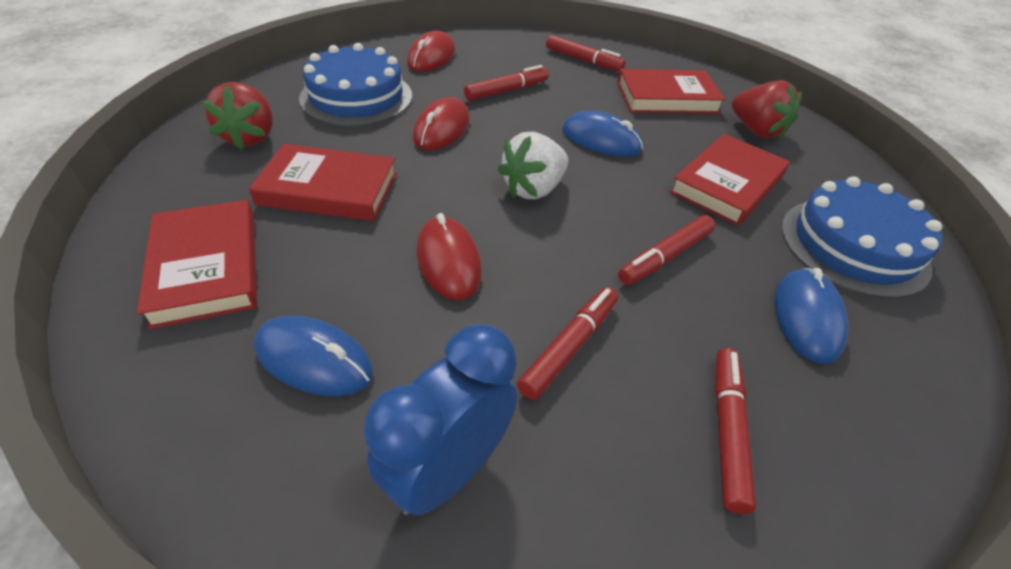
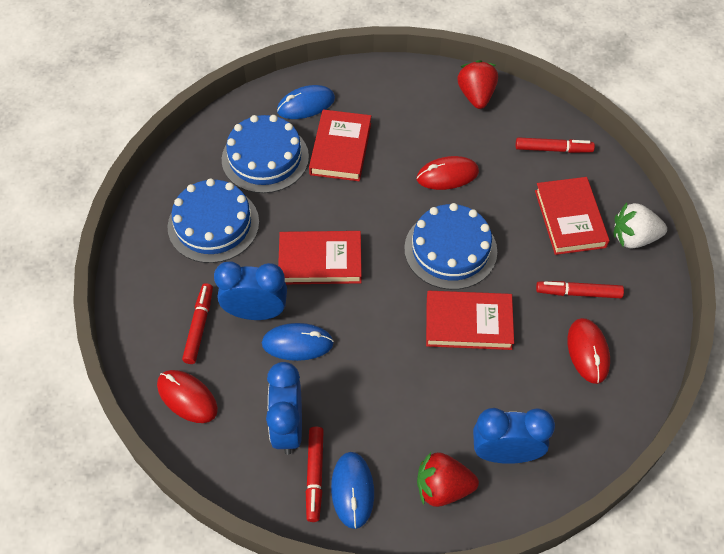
blue cake: 2 -> 3
blue clock: 1 -> 3
red marker: 5 -> 4

